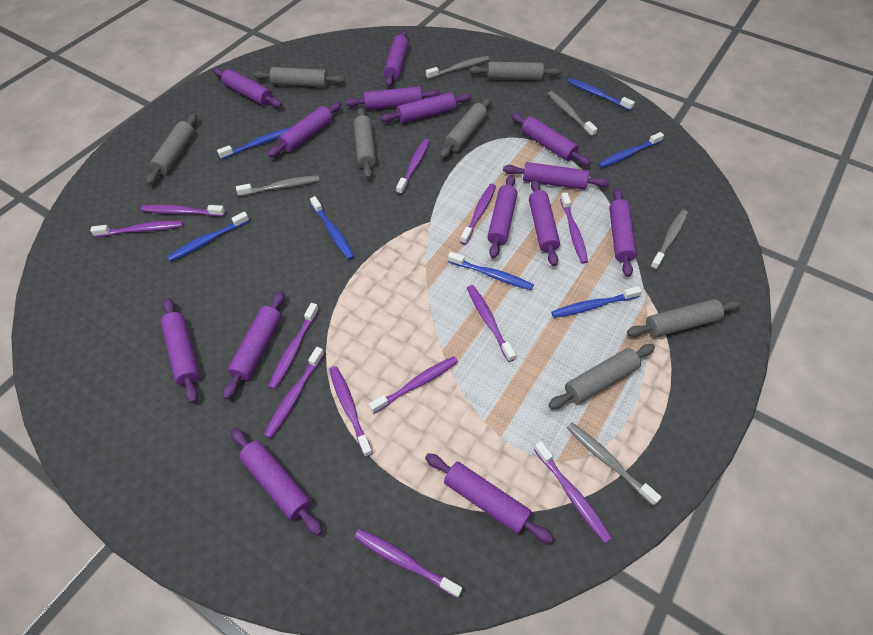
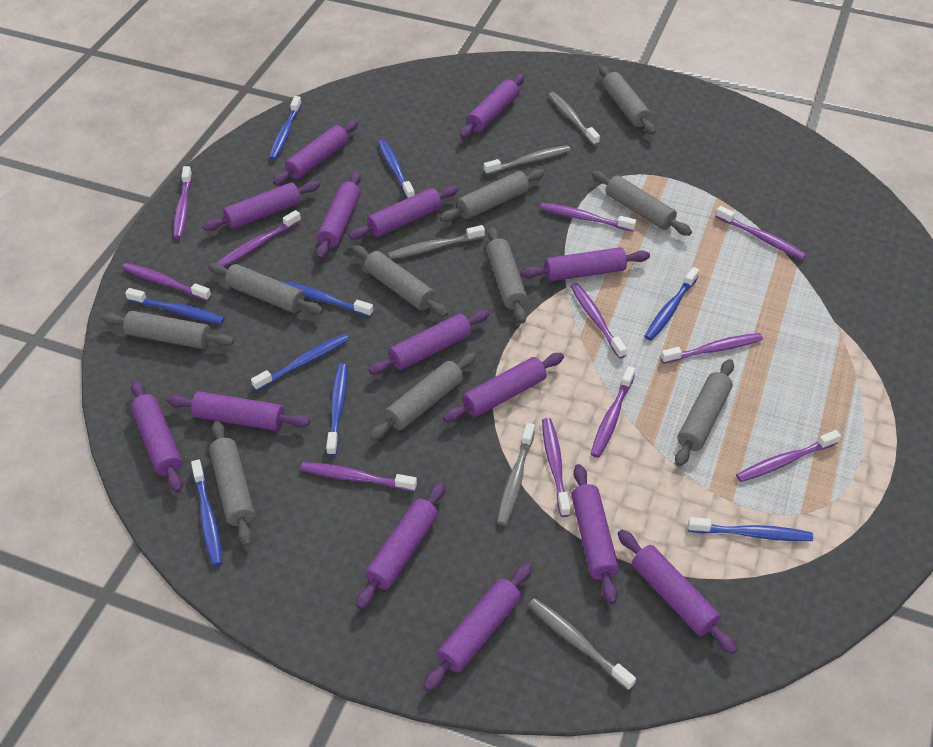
blue toothbrush: 7 -> 9
grey rolling pin: 7 -> 10
purple toothbrush: 12 -> 11

